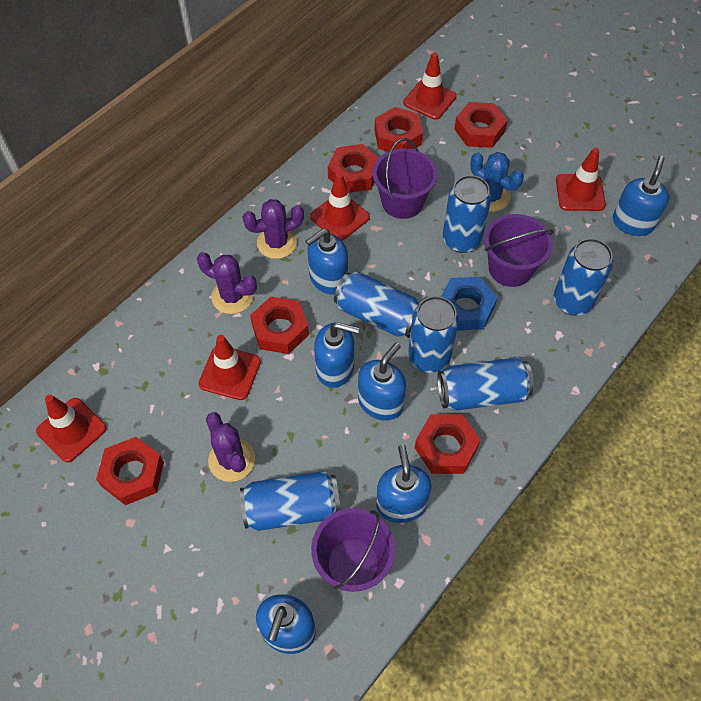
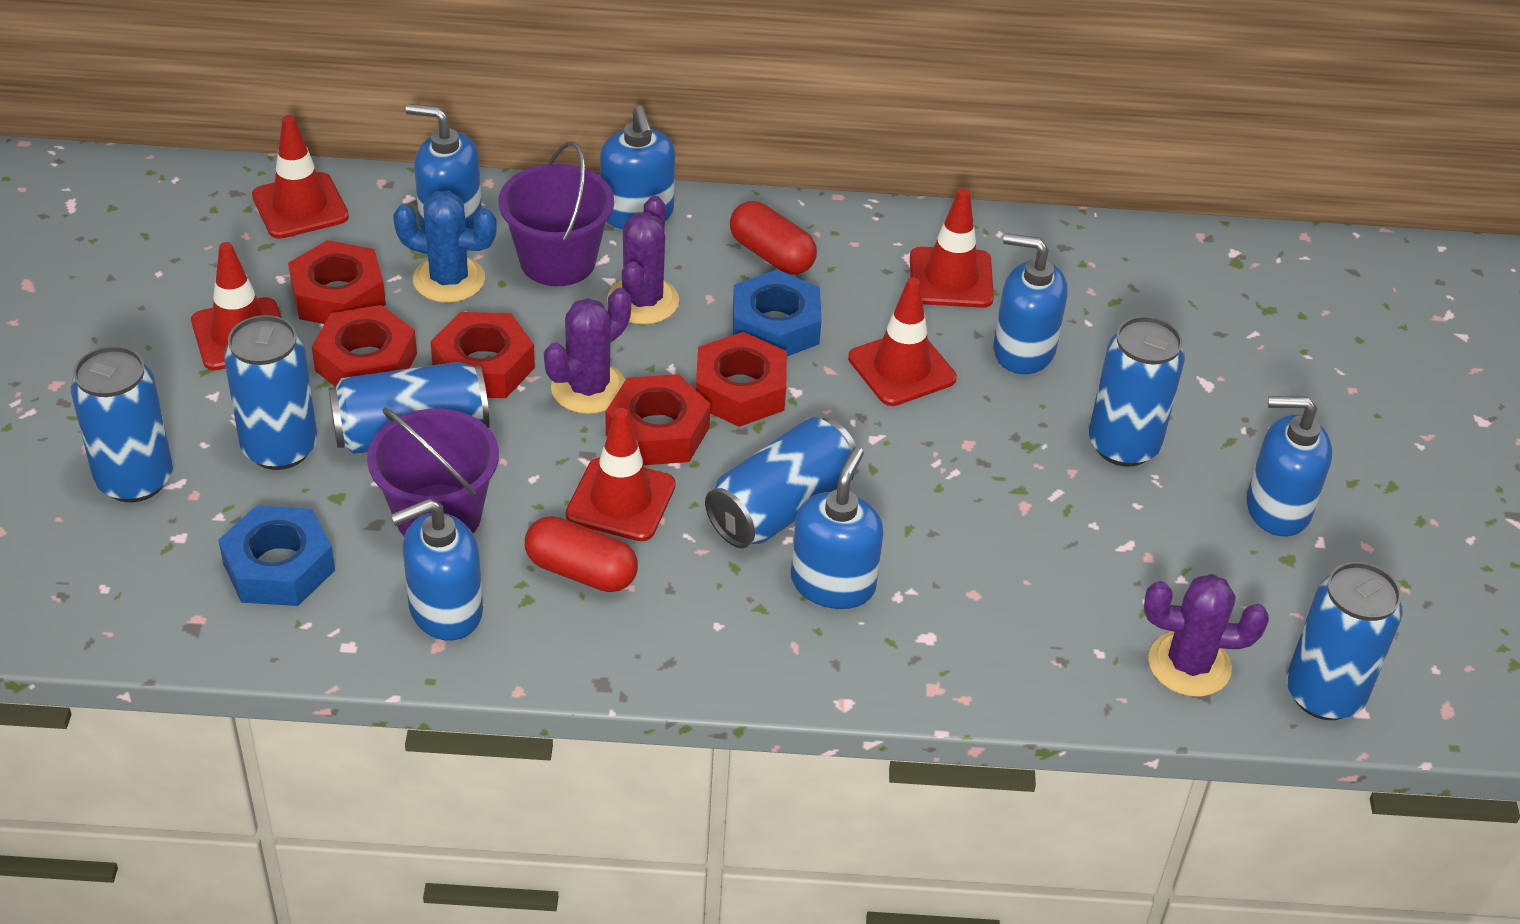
blue nut: 1 -> 2
purple bucket: 3 -> 2
red capsule: 0 -> 2
red nut: 6 -> 5

